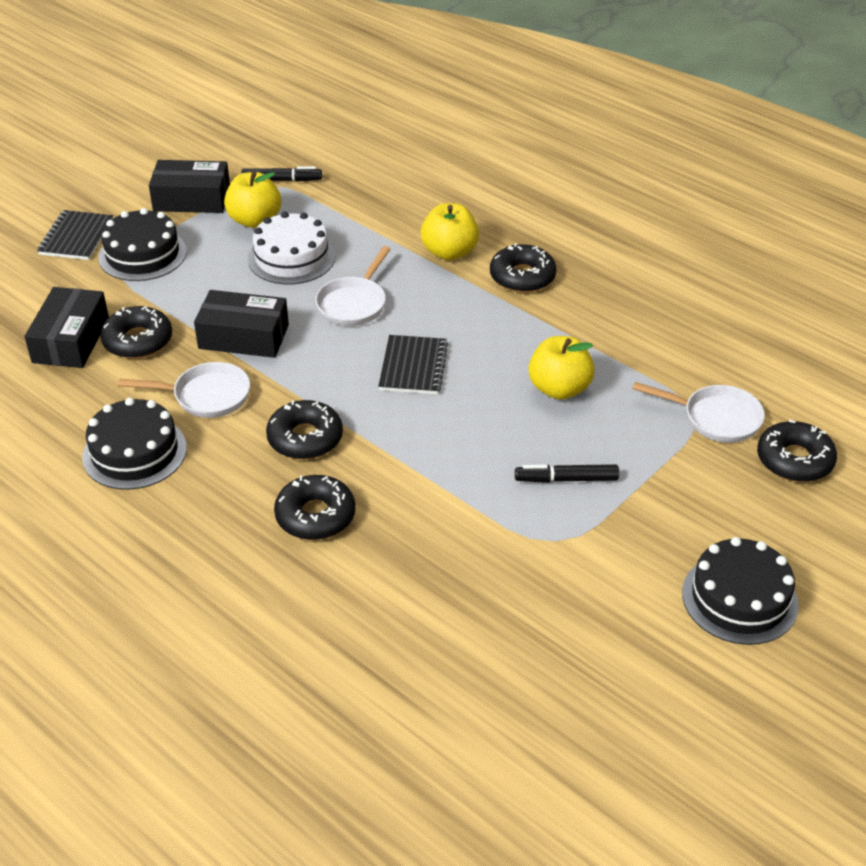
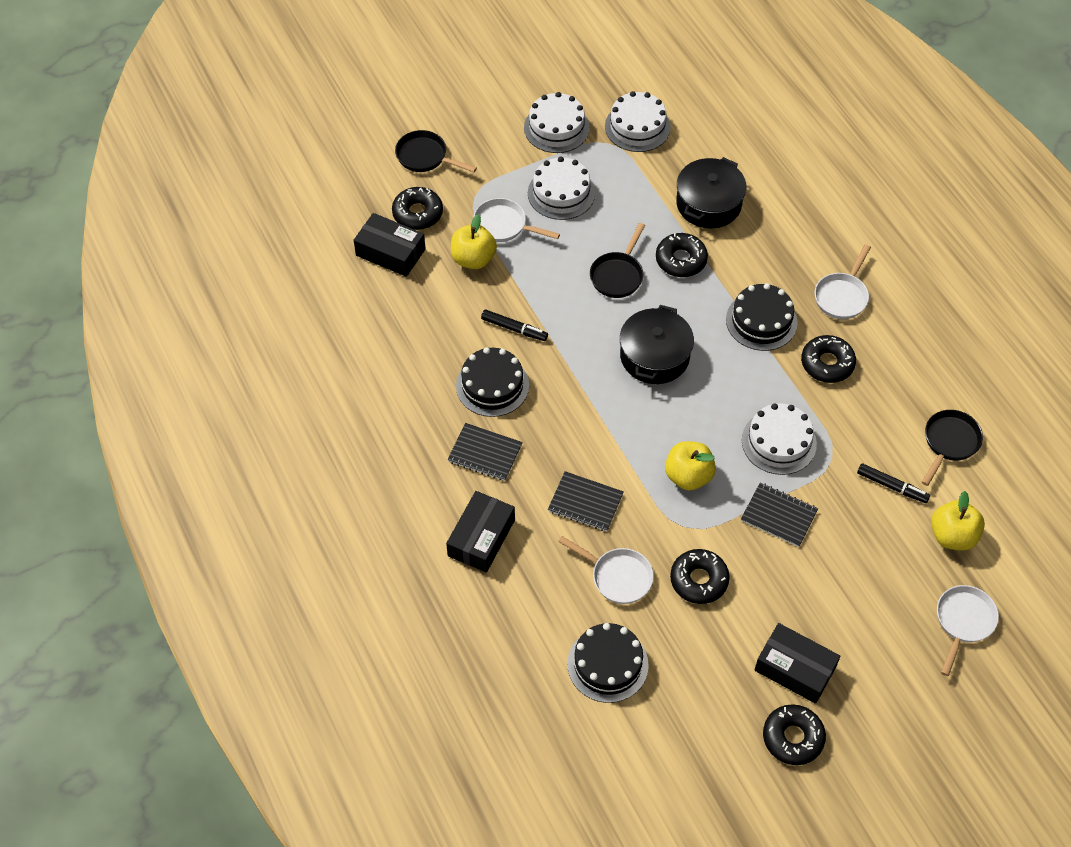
black notebook: 2 -> 3
black pan: 0 -> 3
black pot: 0 -> 2
white cake: 1 -> 4
white pan: 3 -> 4

